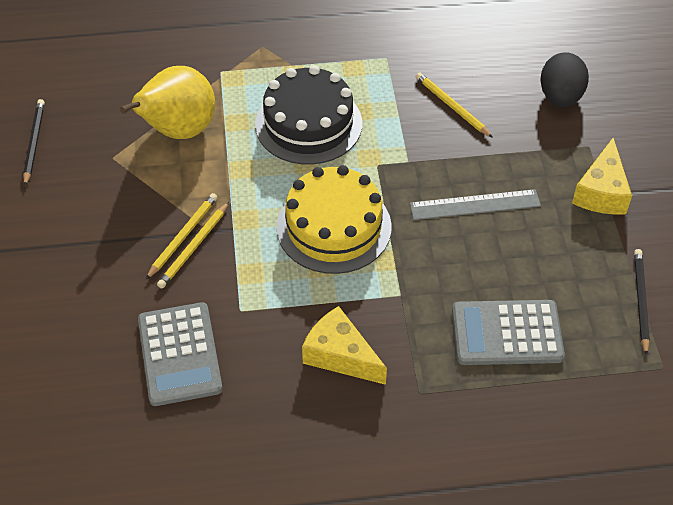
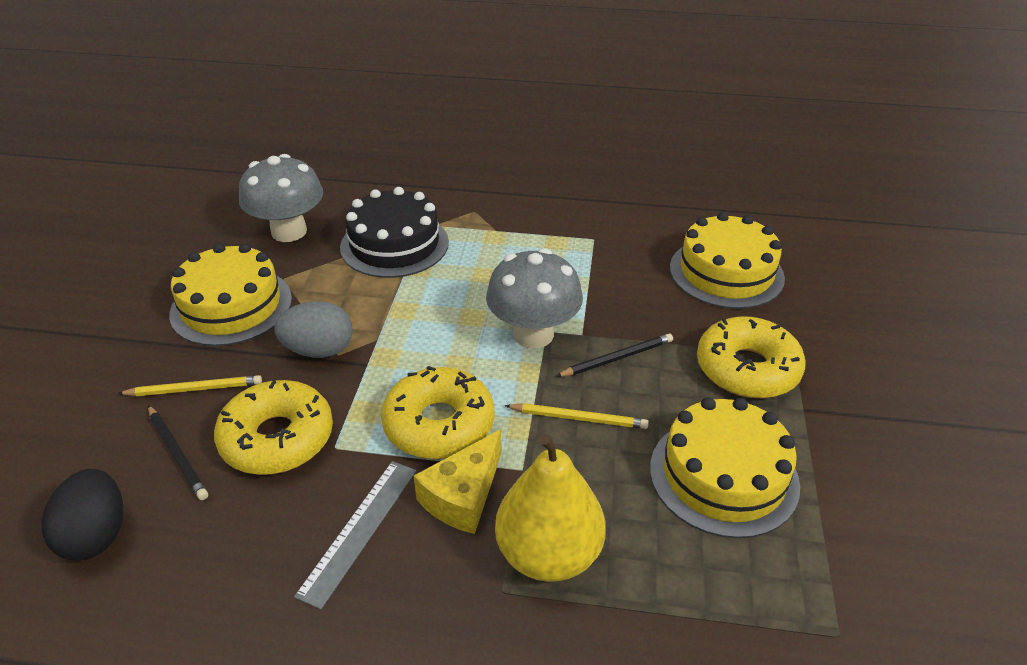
grey calculator: 2 -> 0
grey egg: 0 -> 1
grey mushroom: 0 -> 2
yellow cake: 1 -> 3
yellow cheese: 2 -> 1
yellow donut: 0 -> 3
yellow pencil: 3 -> 2

